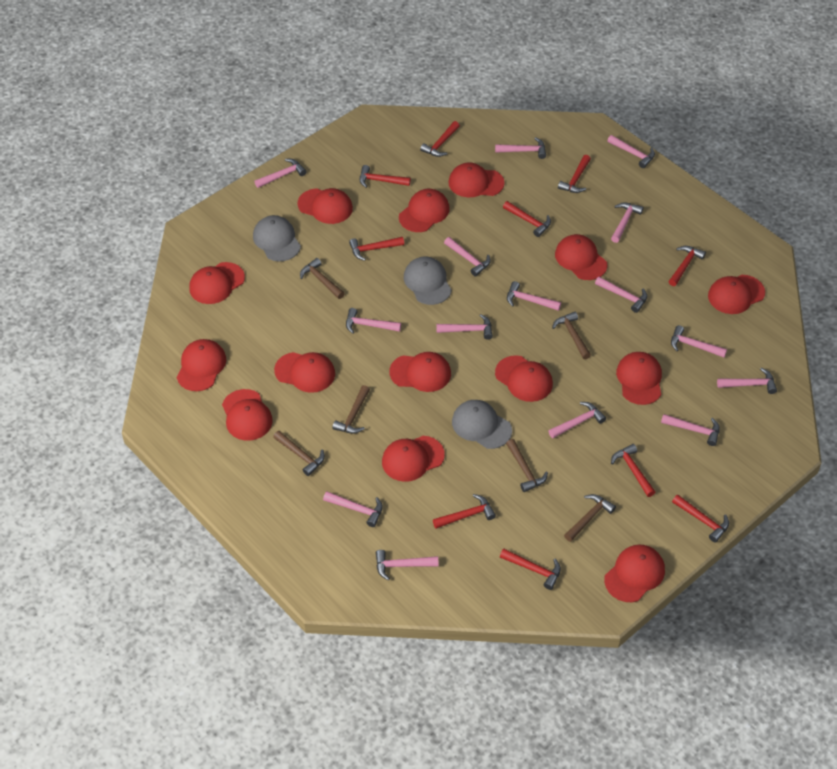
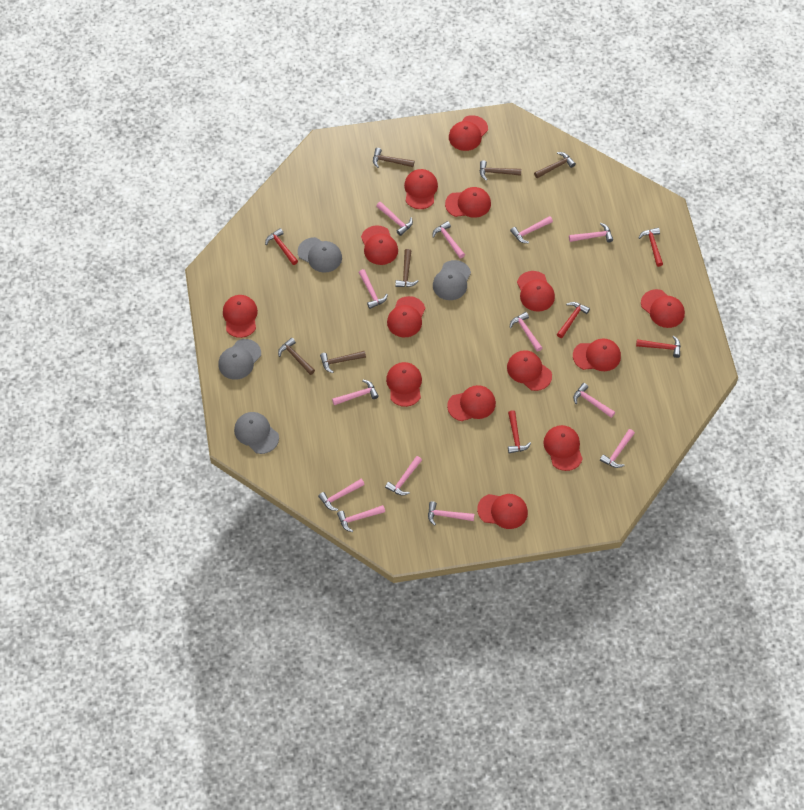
grey cap: 3 -> 4
pink hammer: 15 -> 13
red hammer: 10 -> 5

